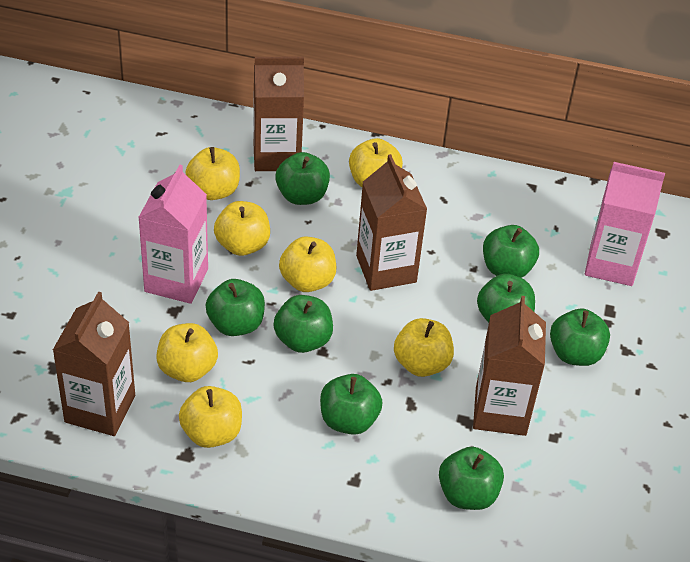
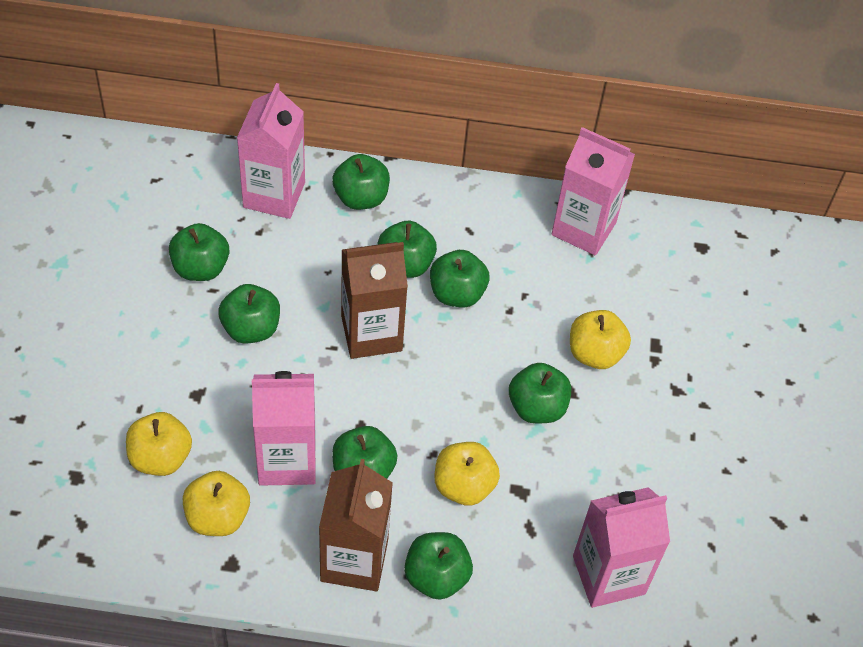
brown carton: 4 -> 2
pink carton: 2 -> 4
yellow apple: 7 -> 4

